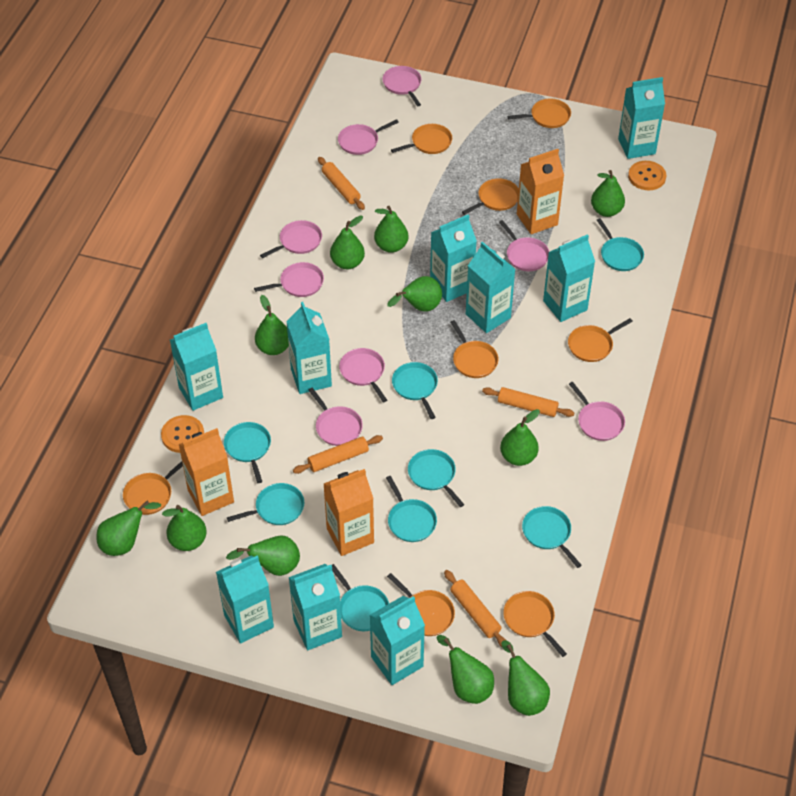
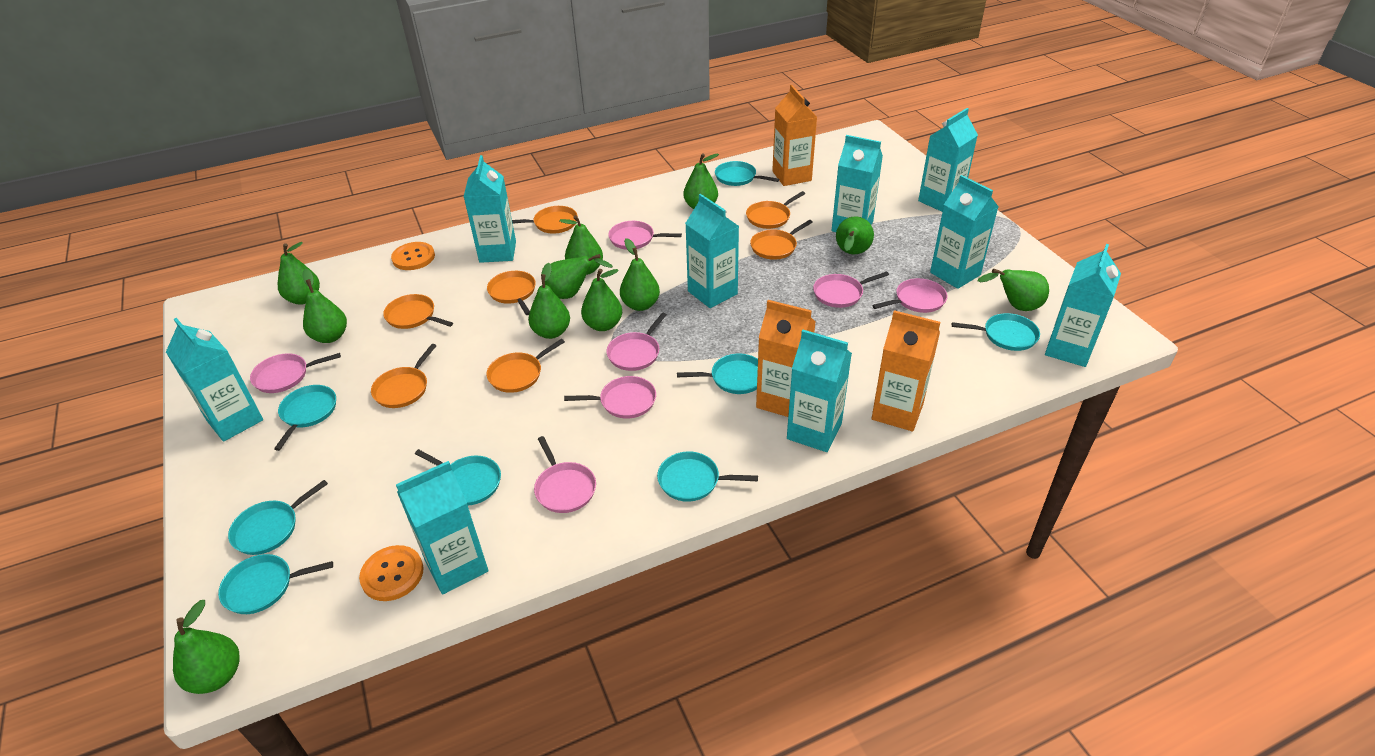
orange pan: 8 -> 7
orange rolling pin: 4 -> 0
pink pan: 8 -> 7

